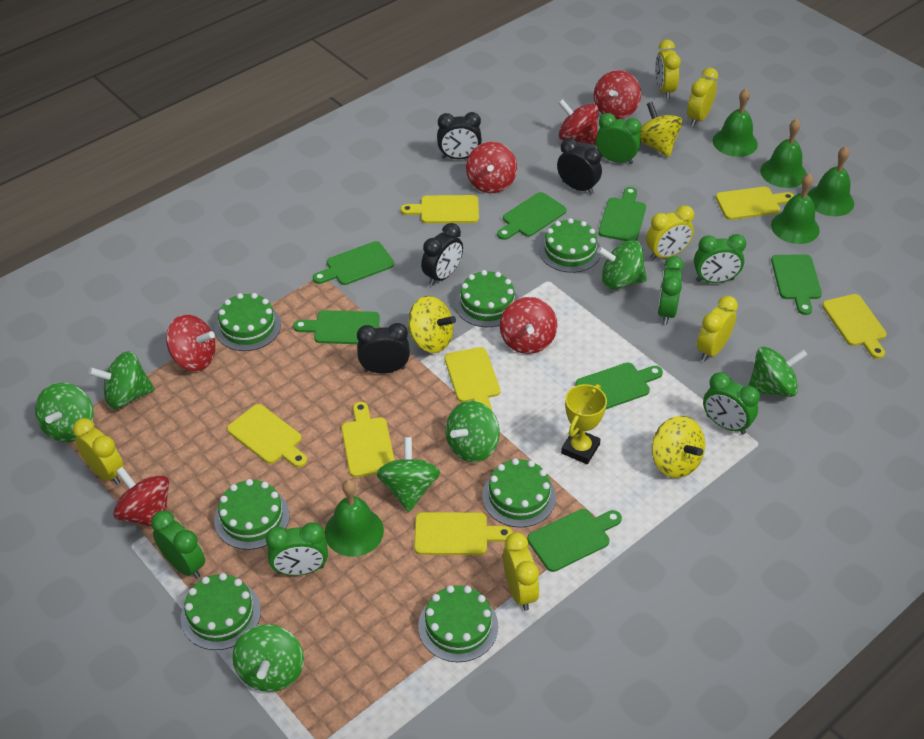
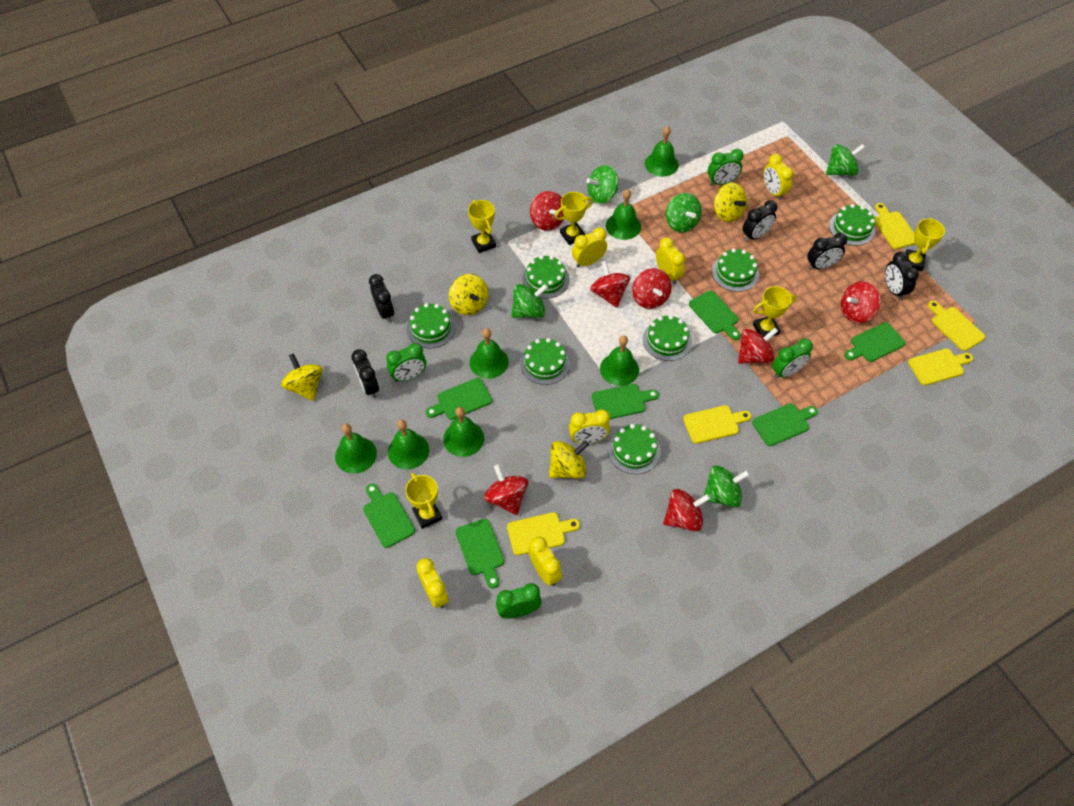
black clock: 4 -> 5
green bell: 5 -> 7
green clock: 6 -> 4
green spinning top: 7 -> 5
red spinning top: 6 -> 7
yellow cutting board: 7 -> 5
yellow spinning top: 3 -> 4
yellow trophy: 1 -> 5

